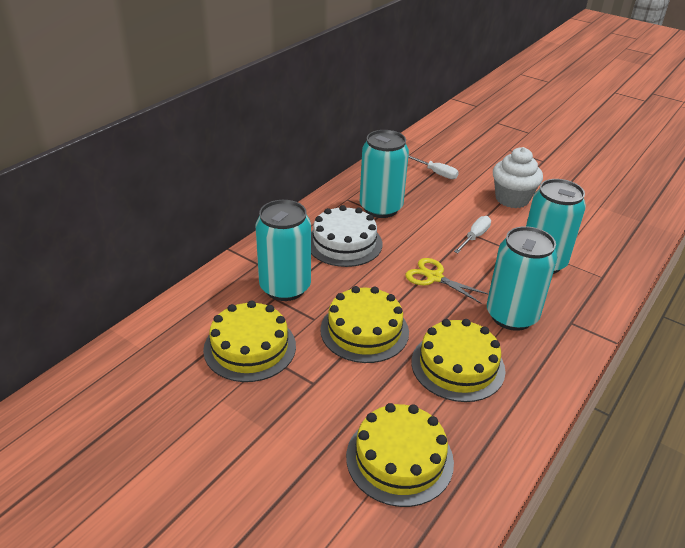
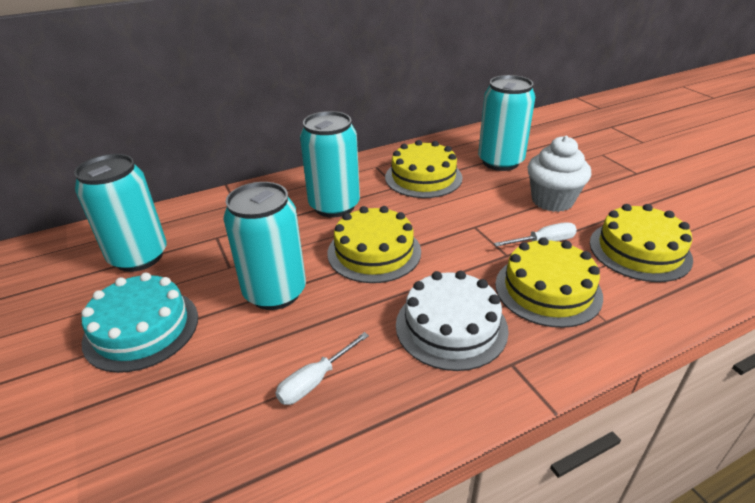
turquoise cake: 0 -> 1
yellow scissors: 1 -> 0

